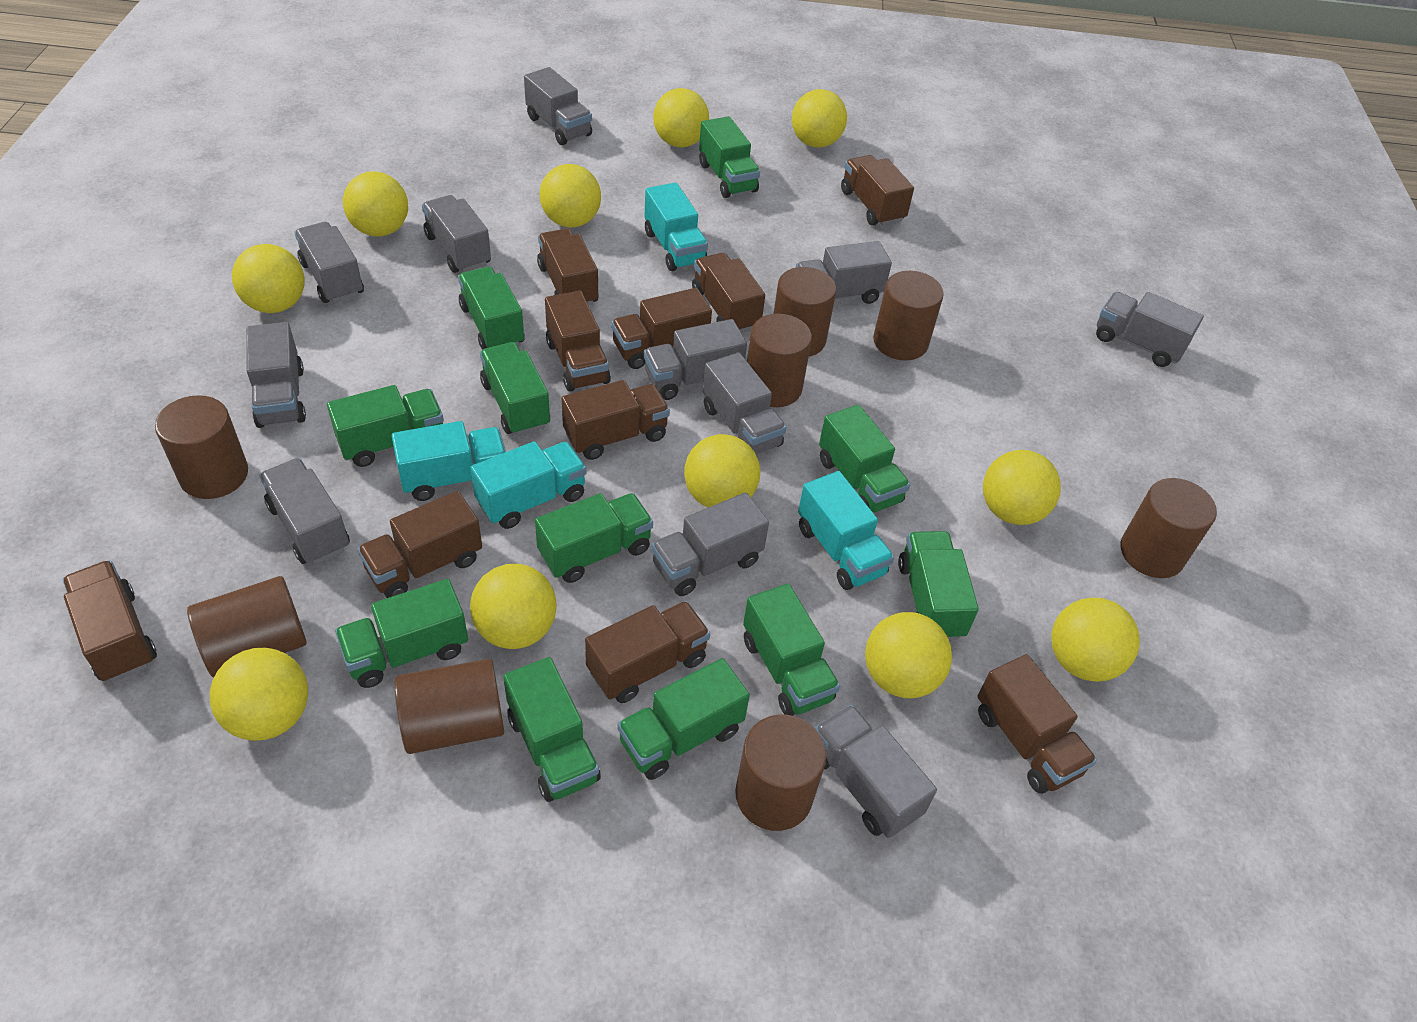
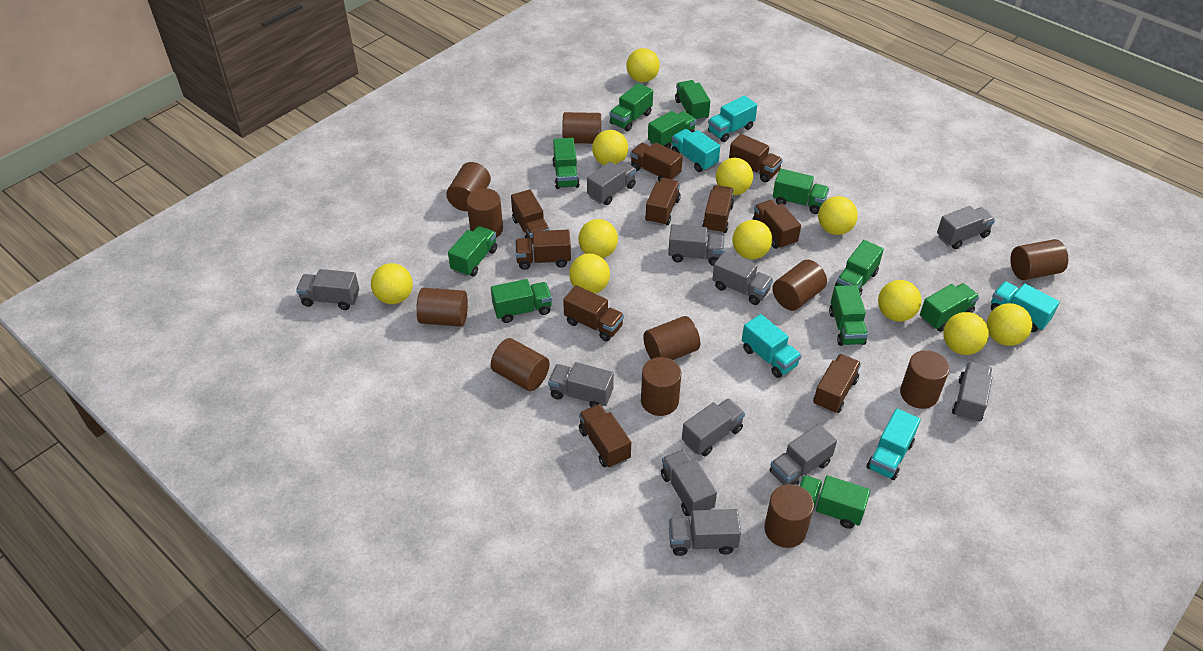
brown cylinder: 8 -> 11
turquoise truck: 4 -> 5

